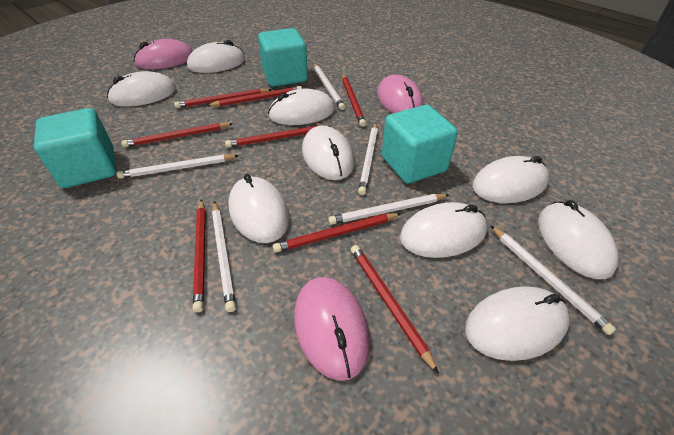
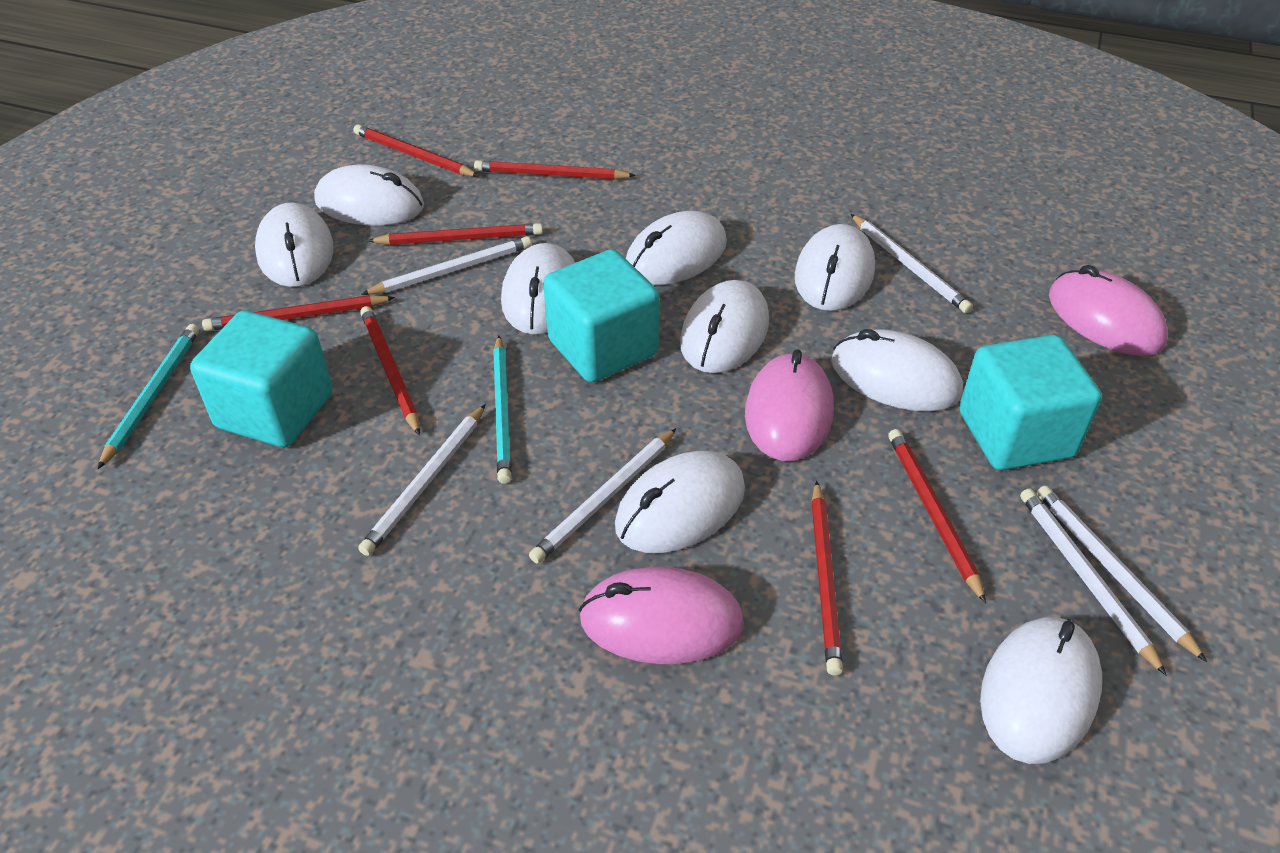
red pencil: 8 -> 7
turquoise pencil: 0 -> 2

